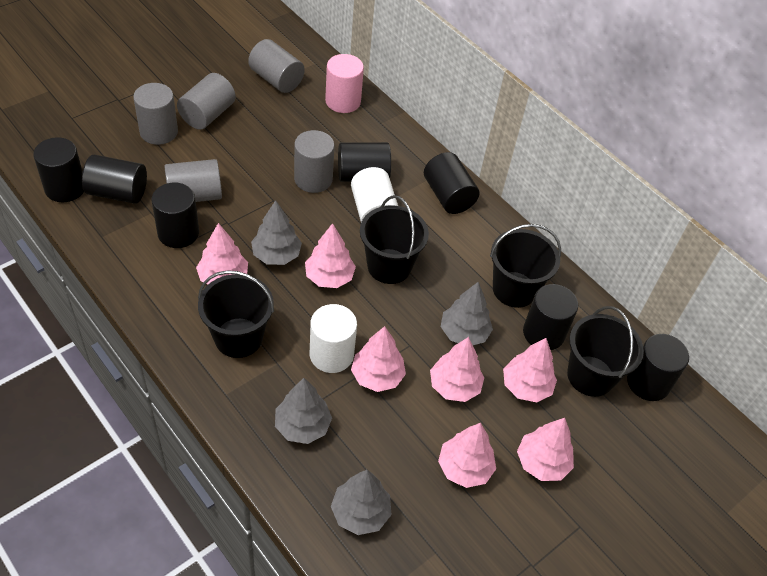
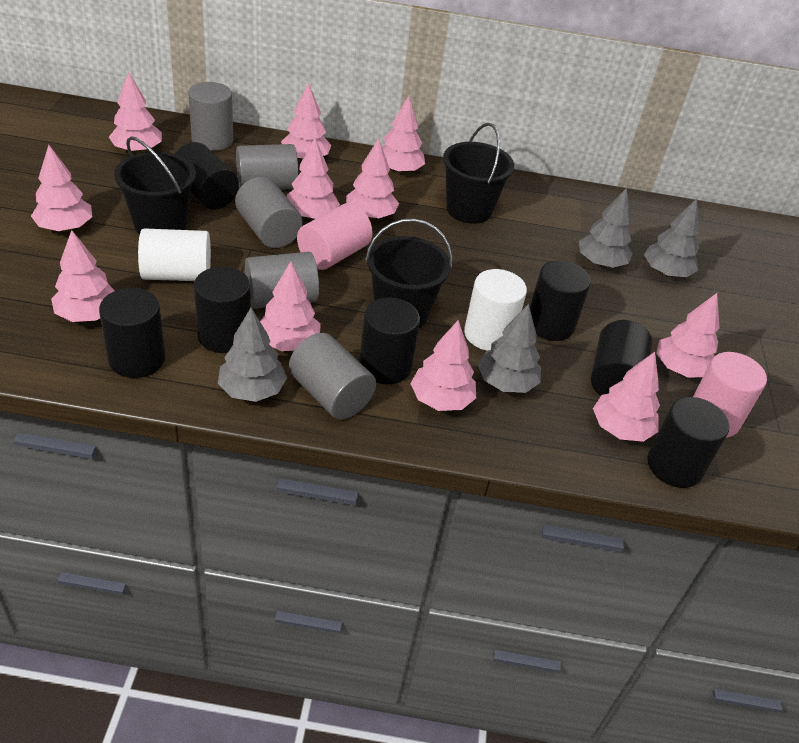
black bucket: 4 -> 3
pink cylinder: 1 -> 2
pink tree: 7 -> 11

